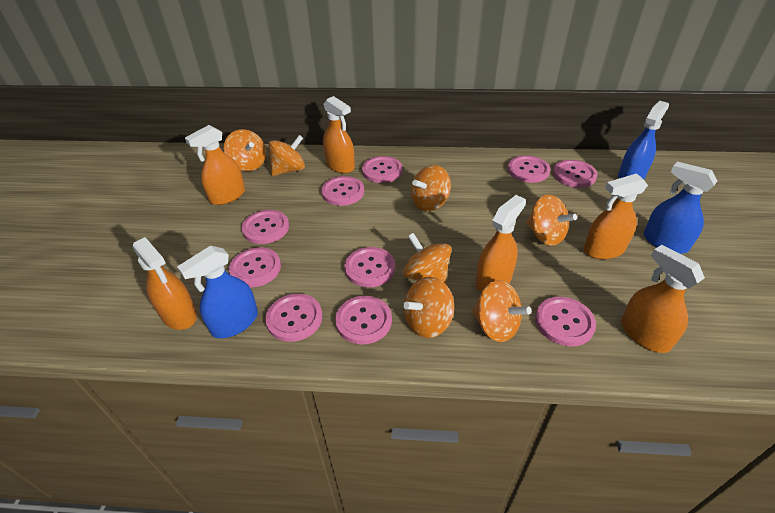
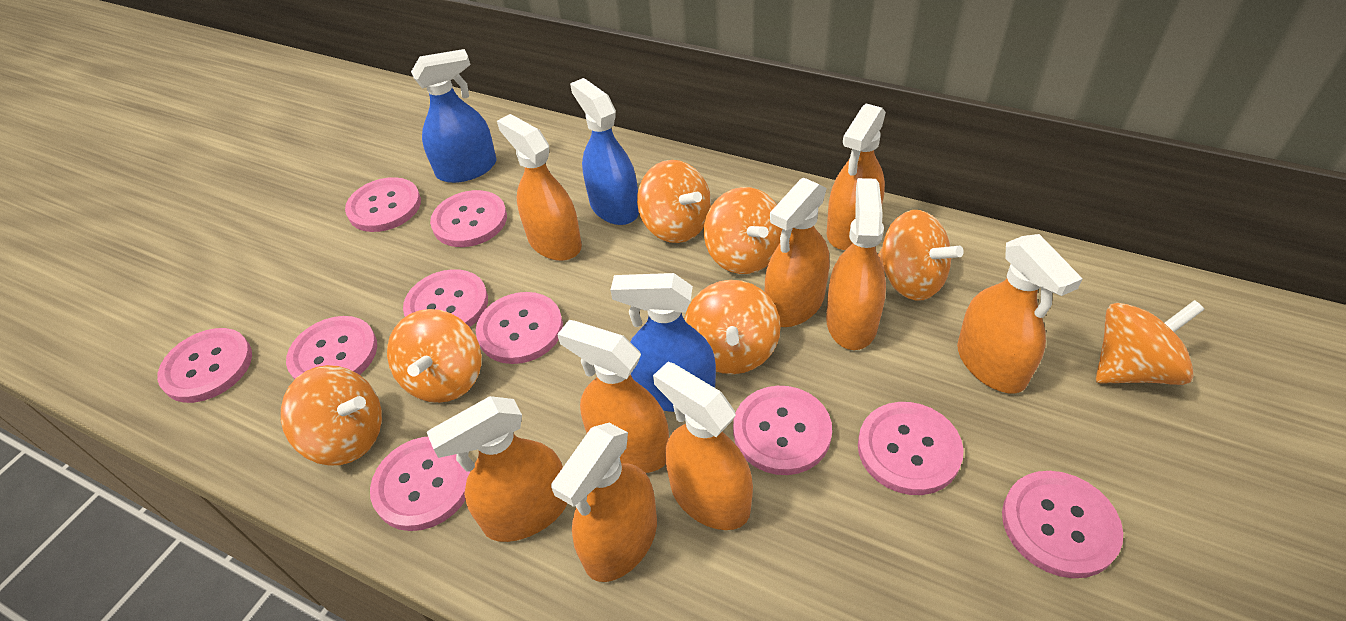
orange spray bottle: 6 -> 9

